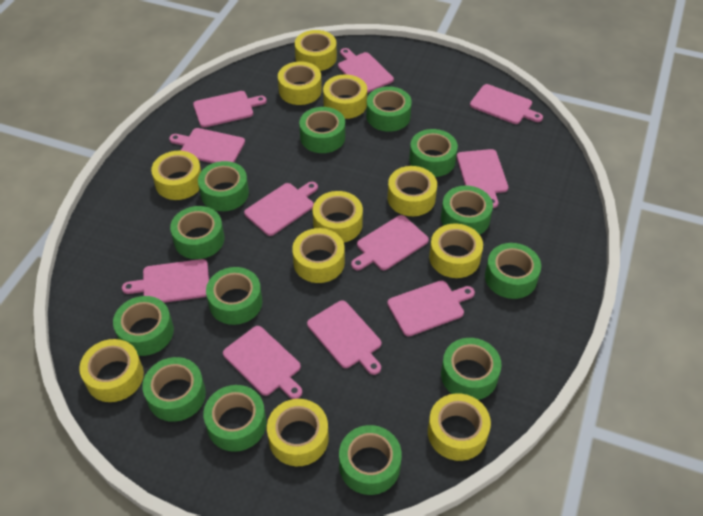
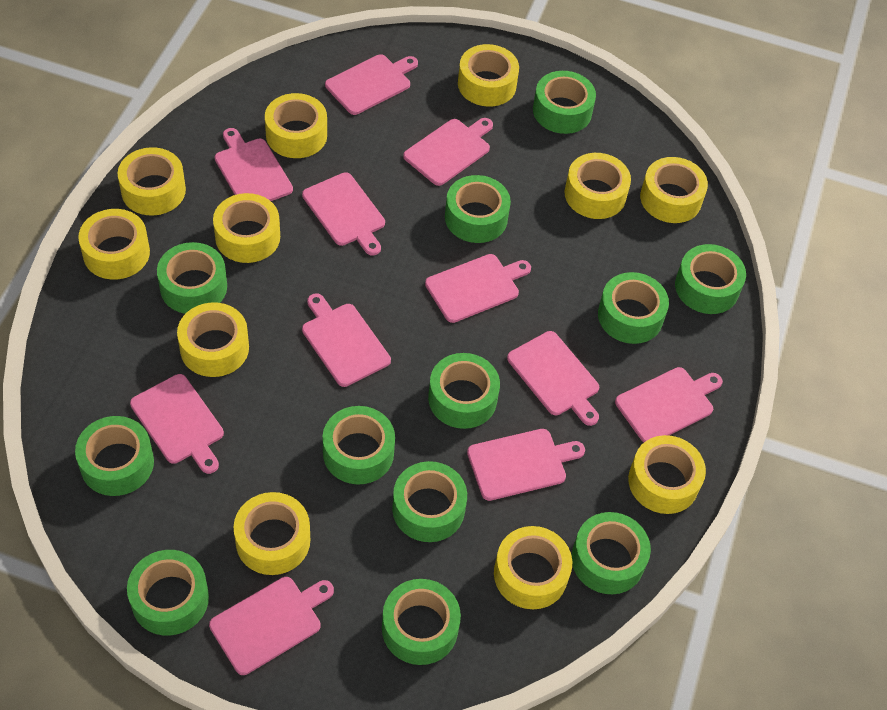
green tape: 13 -> 12

